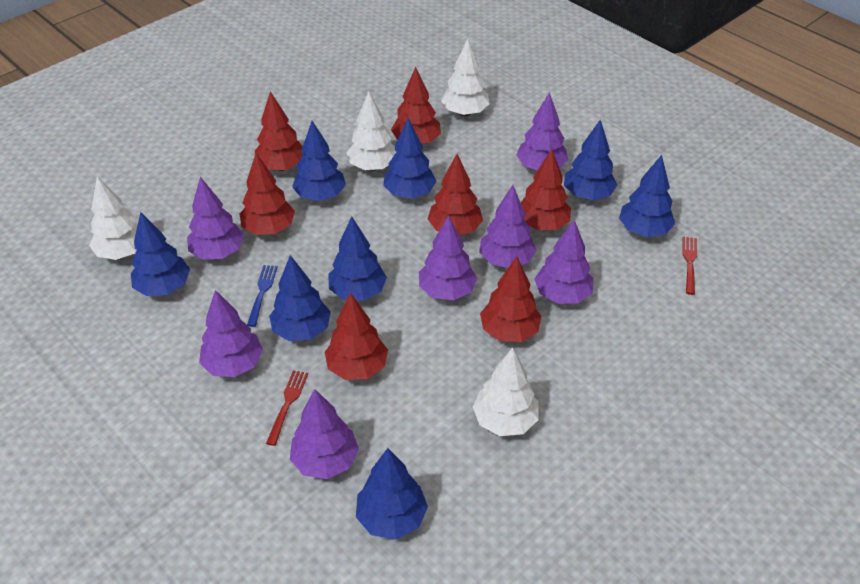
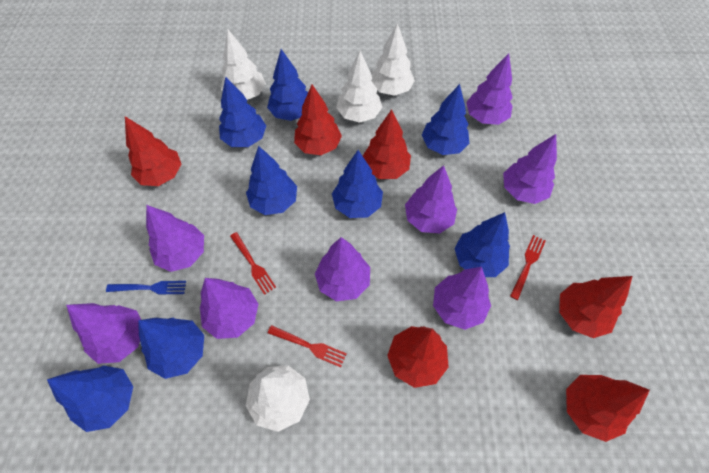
purple tree: 7 -> 8
red fork: 2 -> 3
red tree: 7 -> 6

